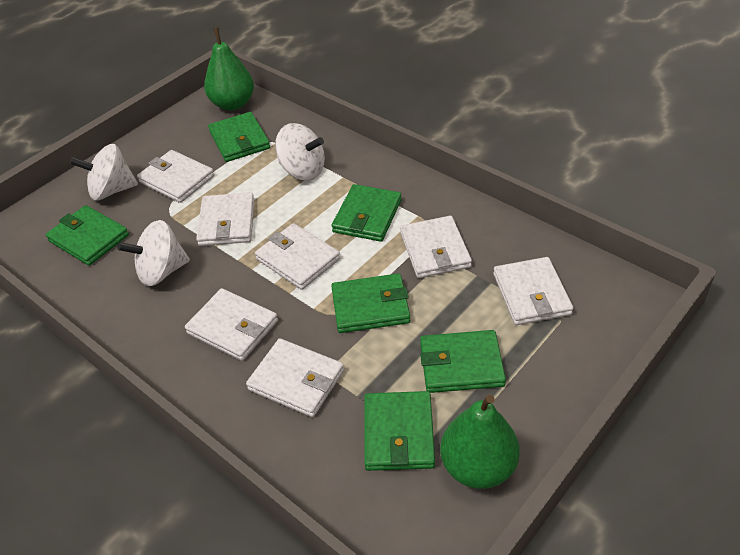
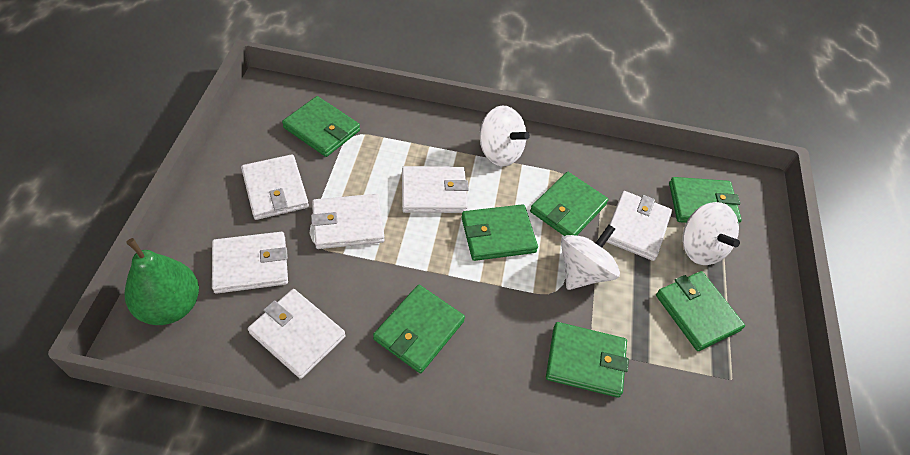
green pear: 2 -> 1
green wallet: 6 -> 7
white wallet: 7 -> 6

